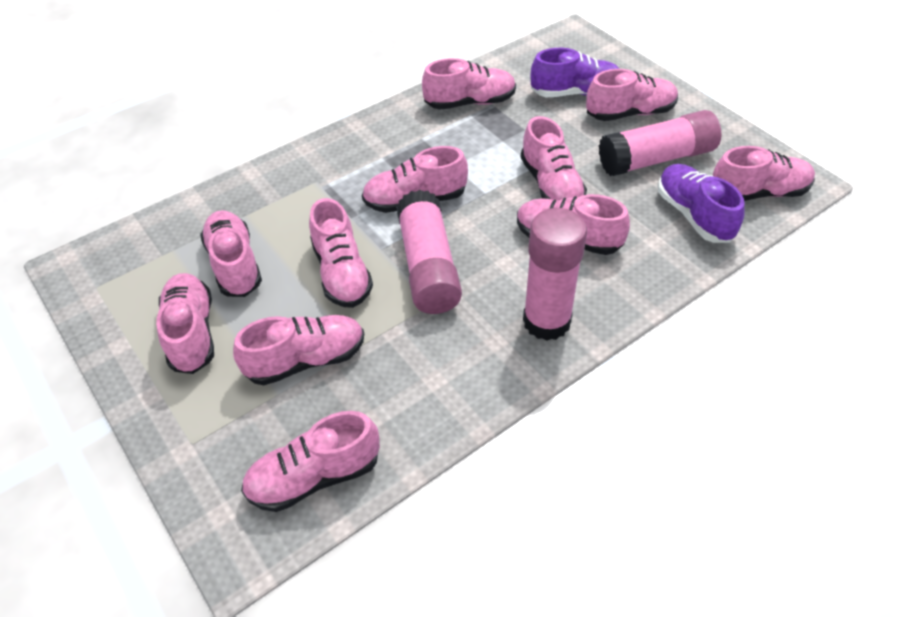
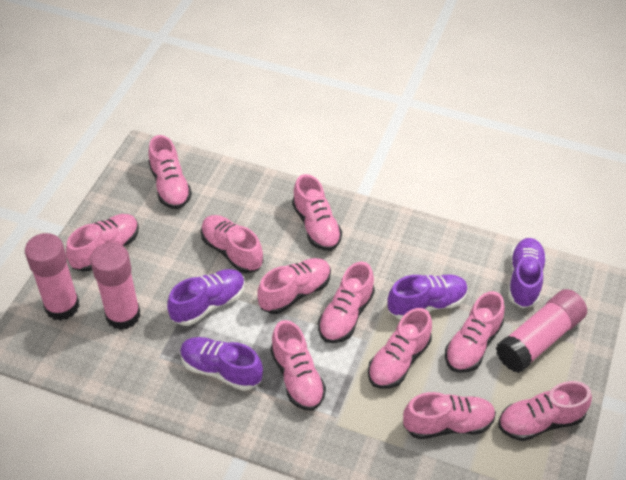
purple shoe: 2 -> 4

